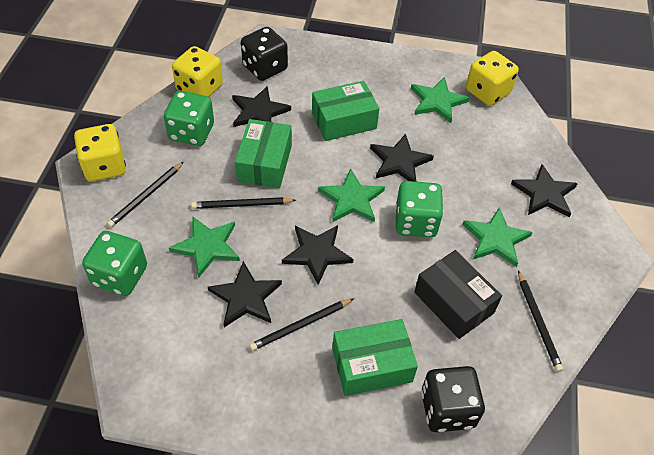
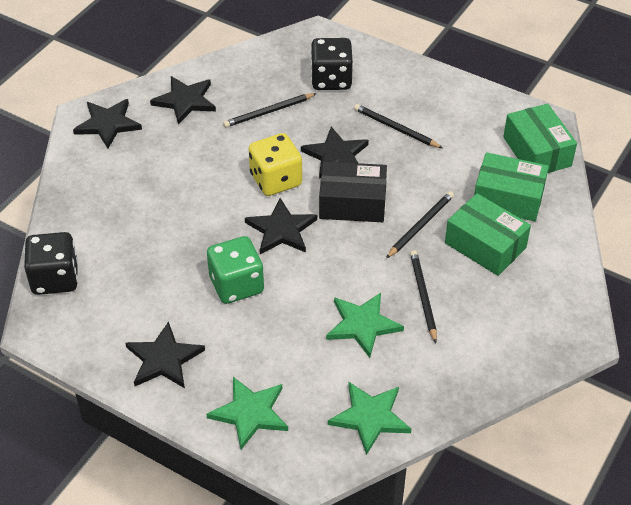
green dice: 3 -> 1
green star: 4 -> 3
yellow dice: 3 -> 1

